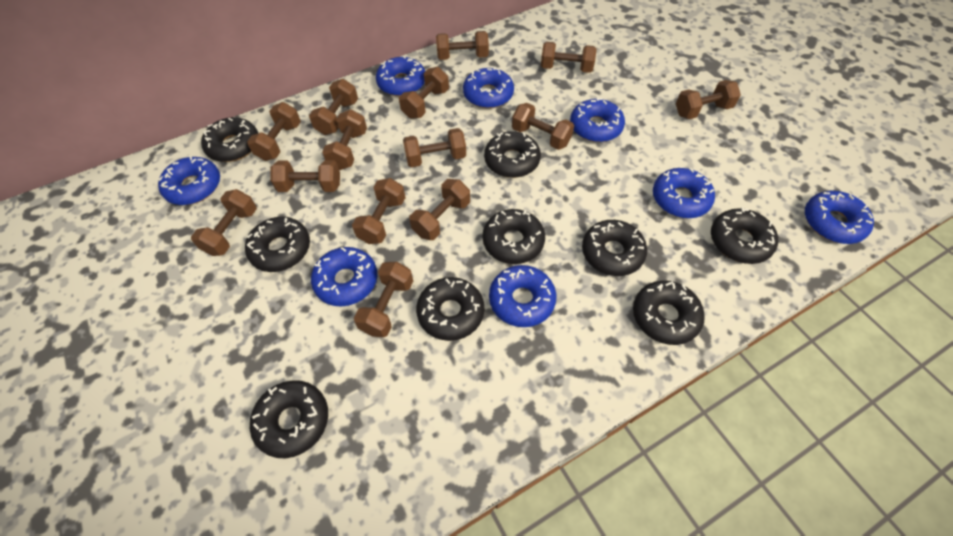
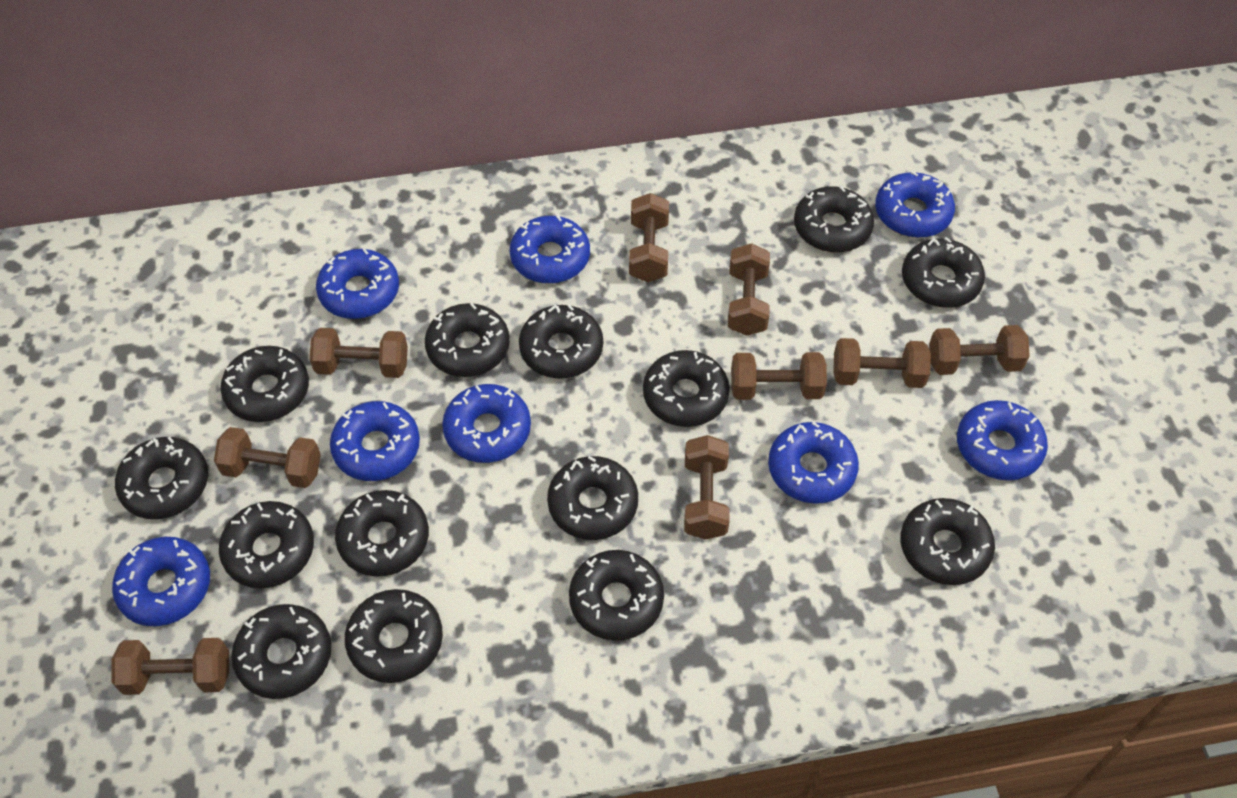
black donut: 9 -> 14
brown dumbbell: 14 -> 9

